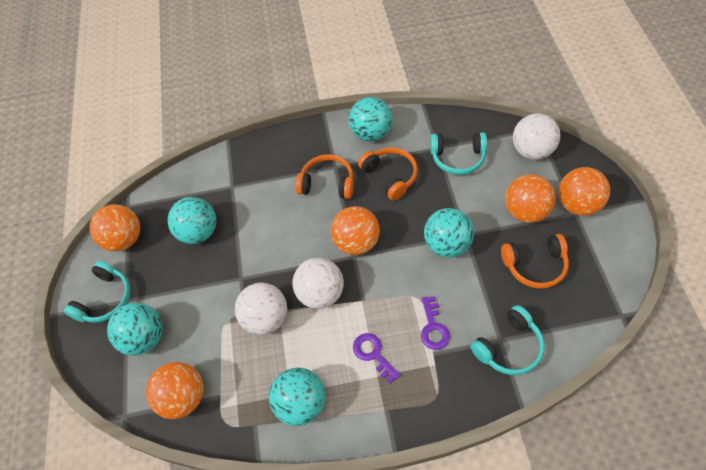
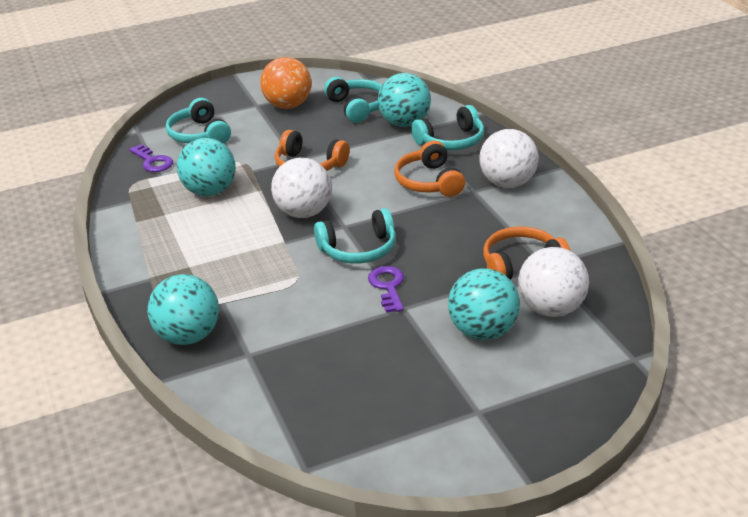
orange ball: 5 -> 1
turquoise ball: 5 -> 4
turquoise headphones: 3 -> 4

